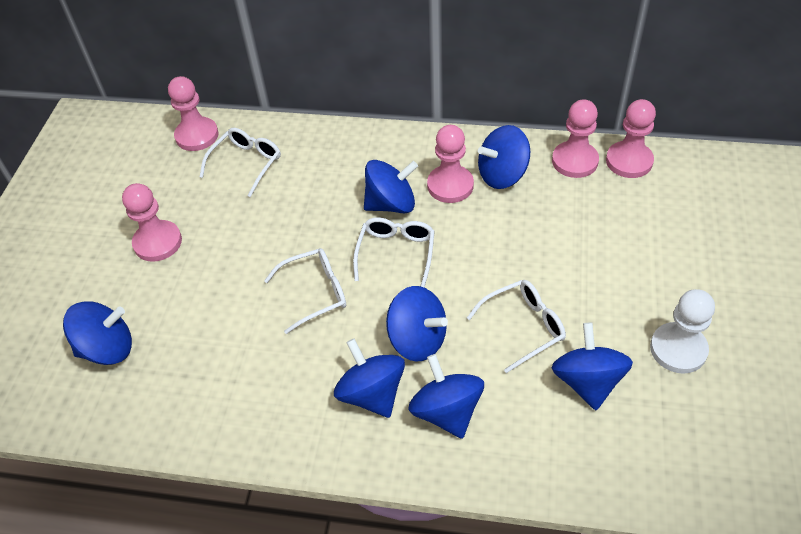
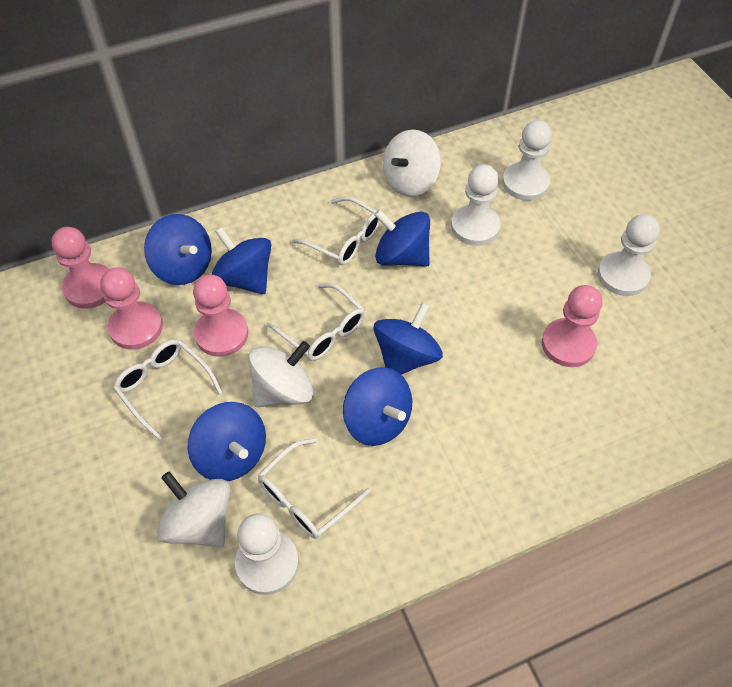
blue spinning top: 7 -> 6
pink pawn: 5 -> 4
white pawn: 1 -> 4
white spinning top: 0 -> 3

